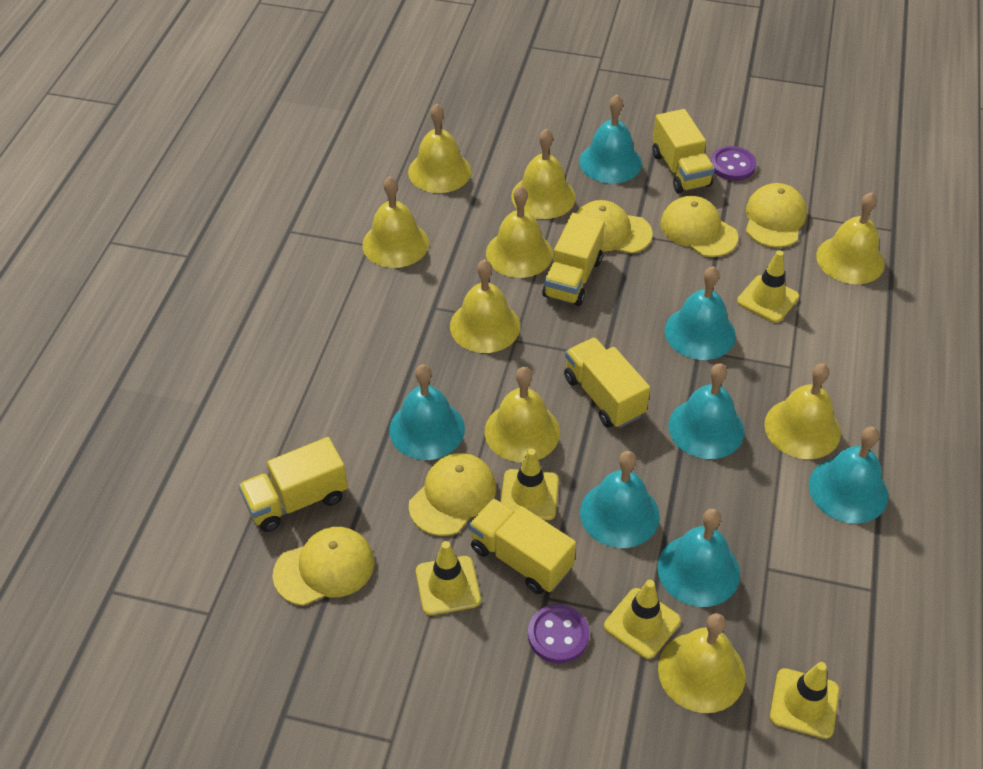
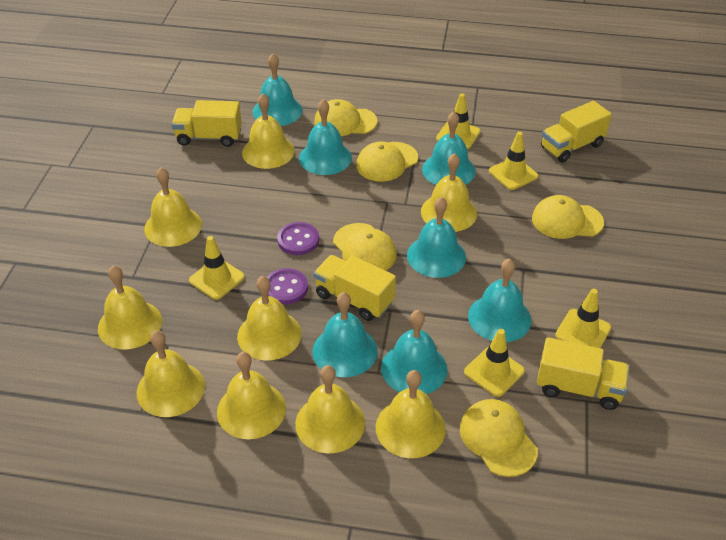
yellow truck: 5 -> 4

